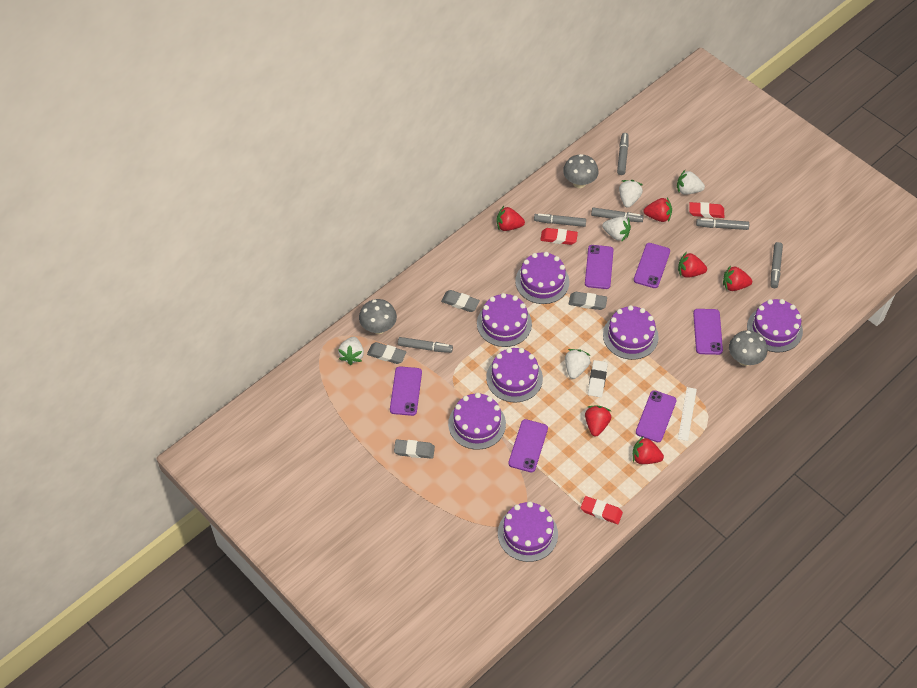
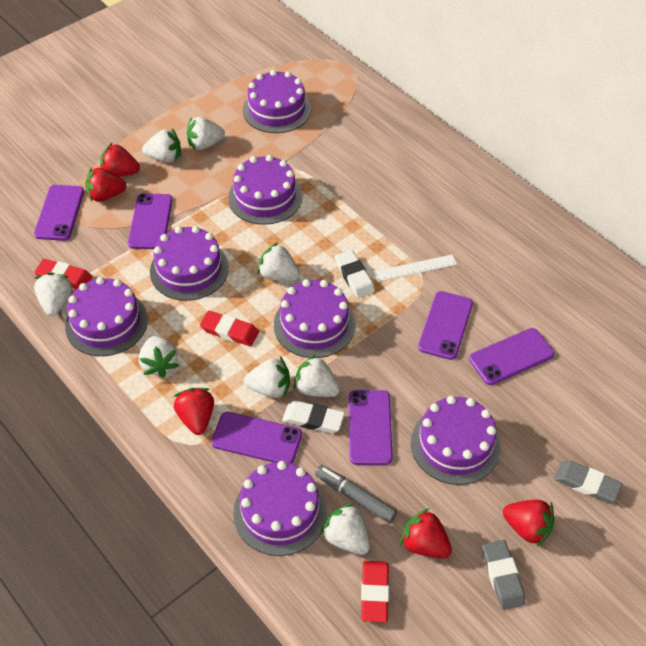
grey eraser: 4 -> 2
grey marker: 6 -> 1
grey mushroom: 3 -> 0
red strawberry: 6 -> 5
white eraser: 1 -> 2
white strawberry: 5 -> 8

